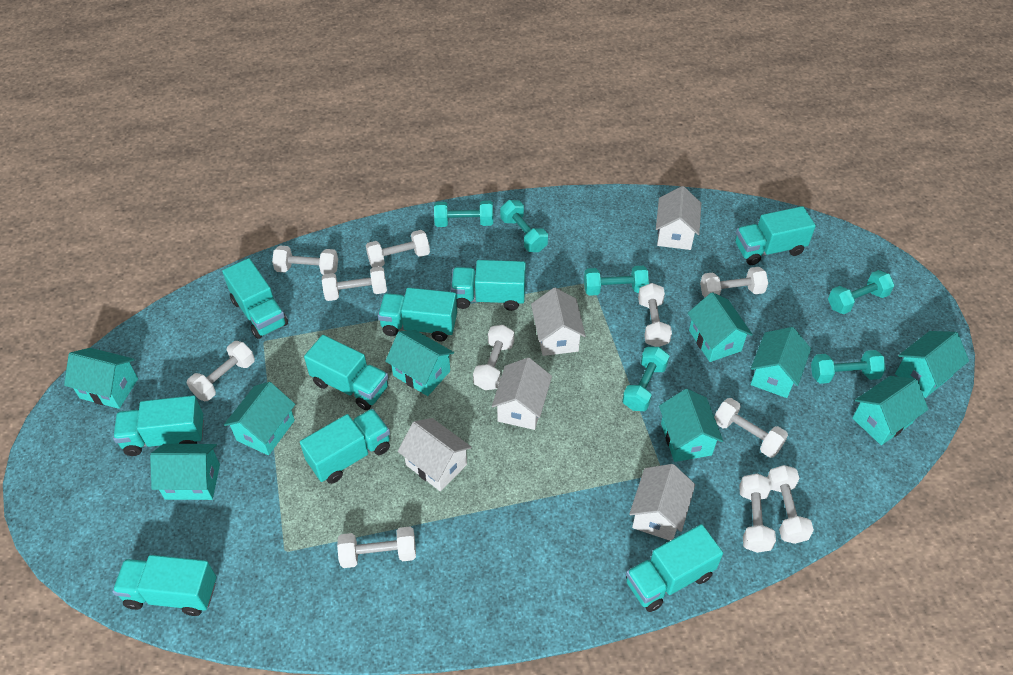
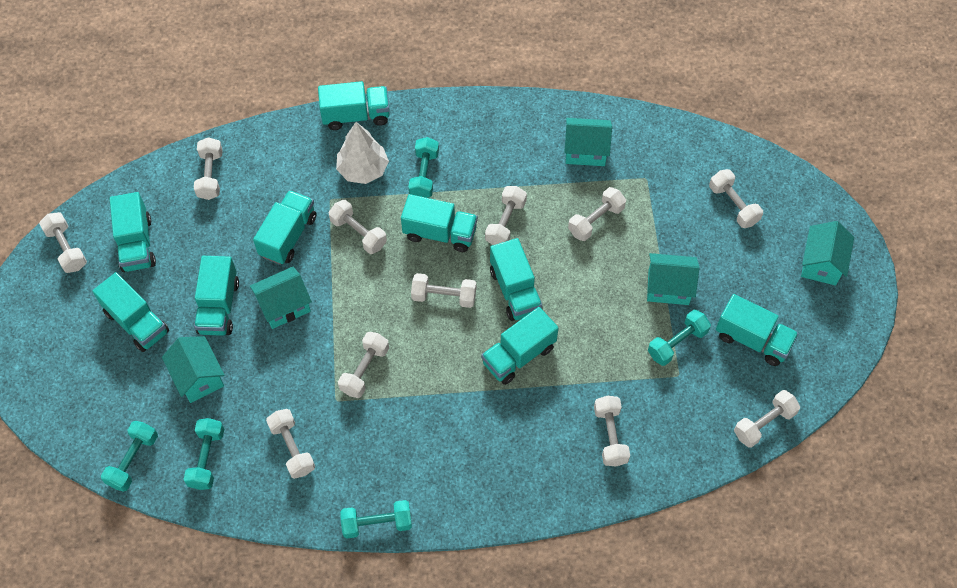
turquoise dumbbell: 6 -> 5
turquoise house: 9 -> 5
white house: 5 -> 0
white tree: 0 -> 1

